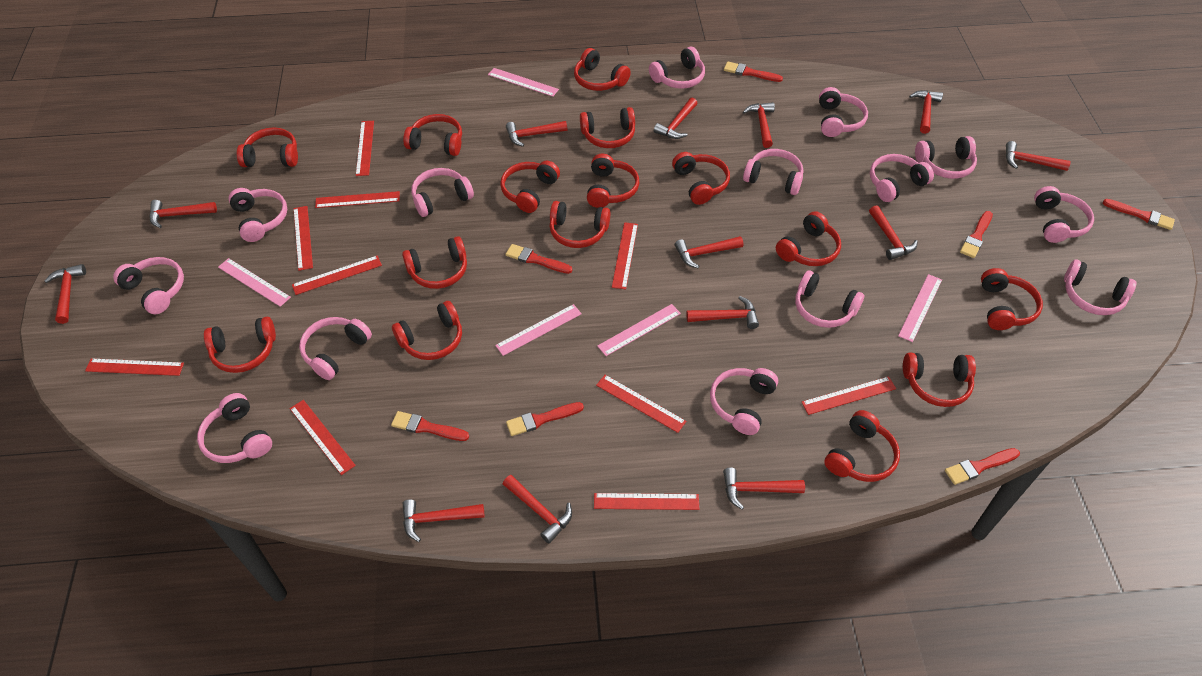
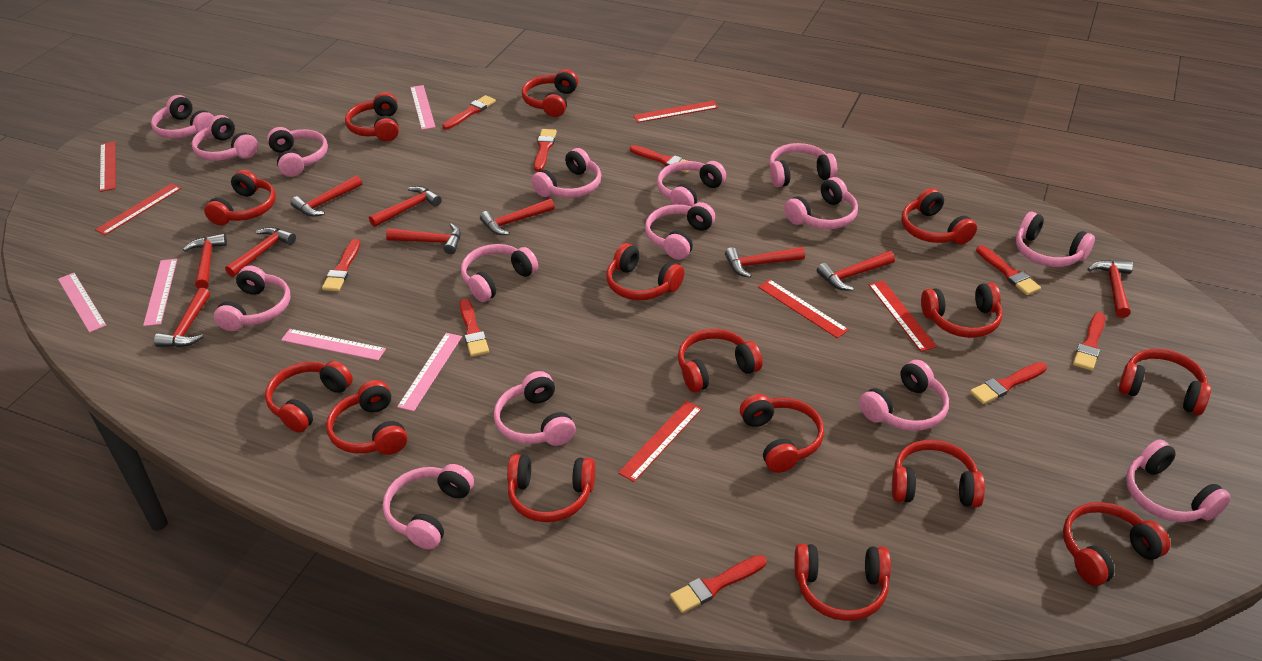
pink headphones: 14 -> 15
red brush: 7 -> 9
red hammer: 13 -> 10
red ruler: 10 -> 6

